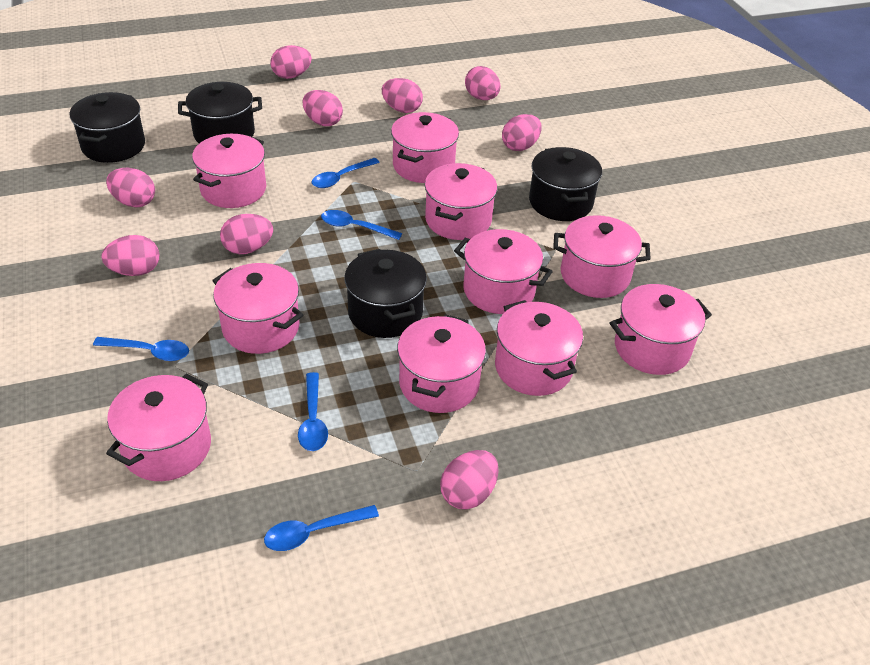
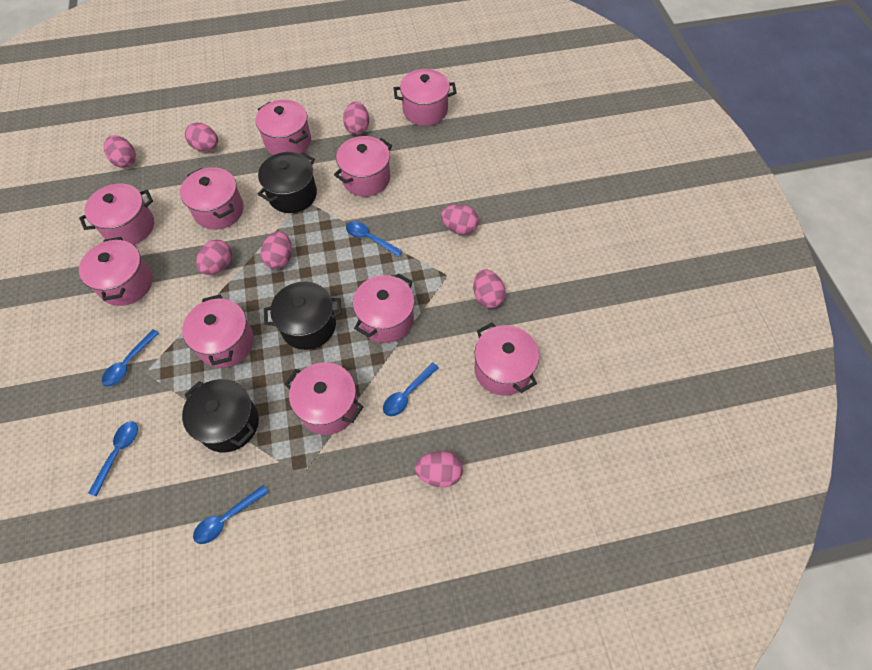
black pot: 4 -> 3
pink egg: 9 -> 8

